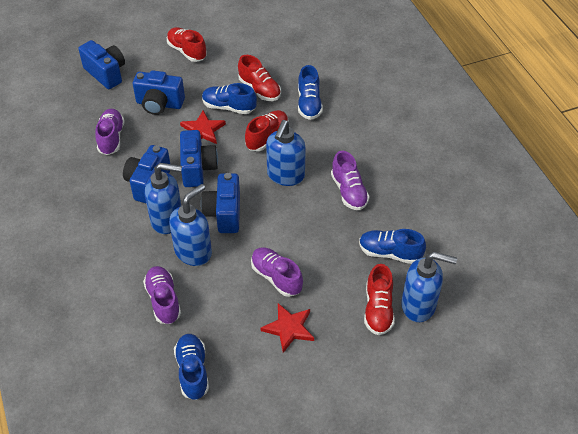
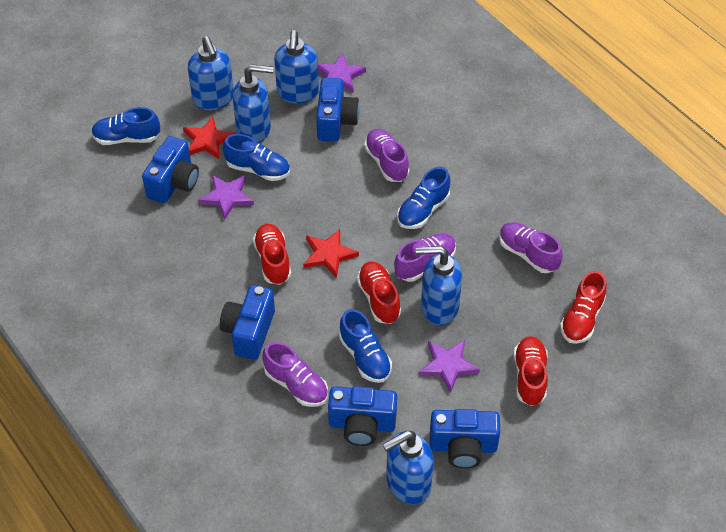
blue soap dispenser: 4 -> 5
purple star: 0 -> 3

